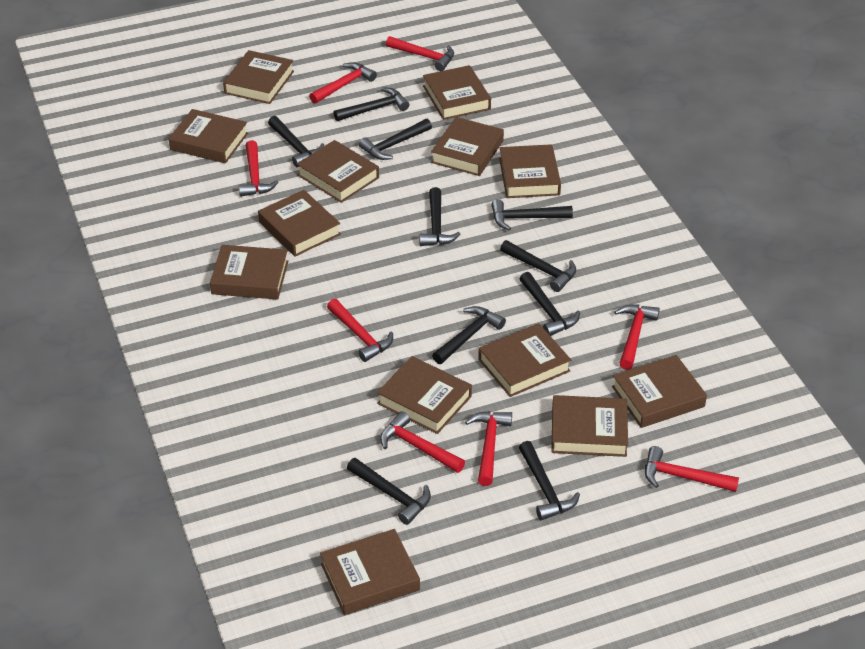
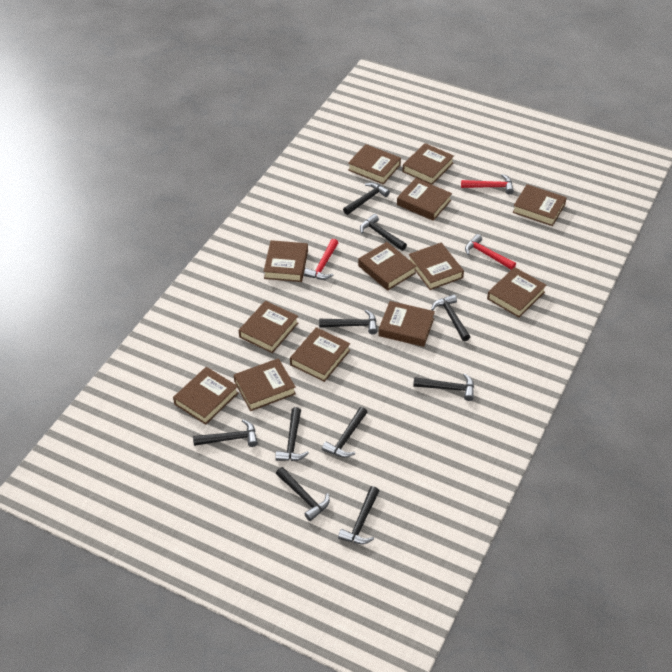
red hammer: 8 -> 3

